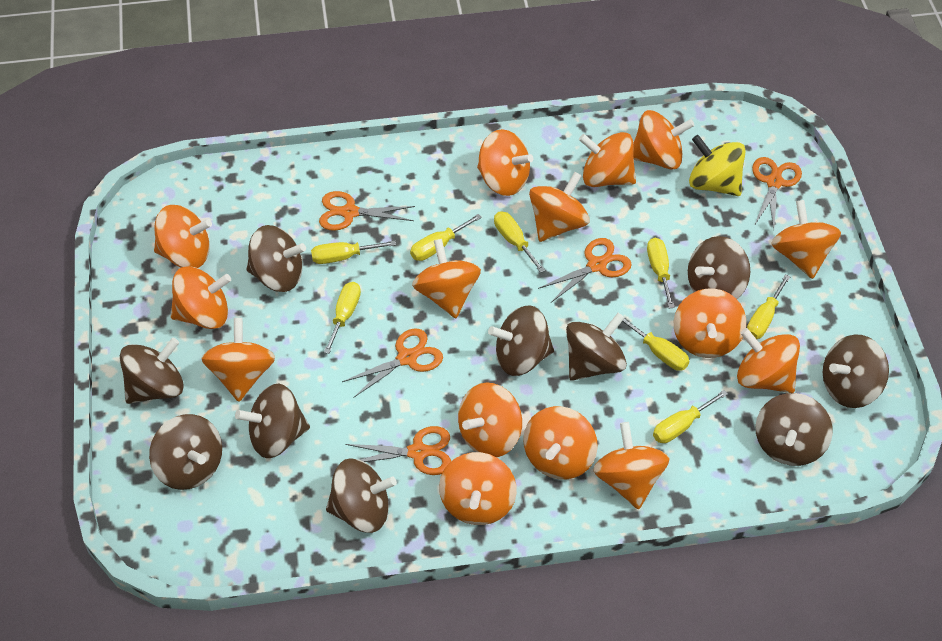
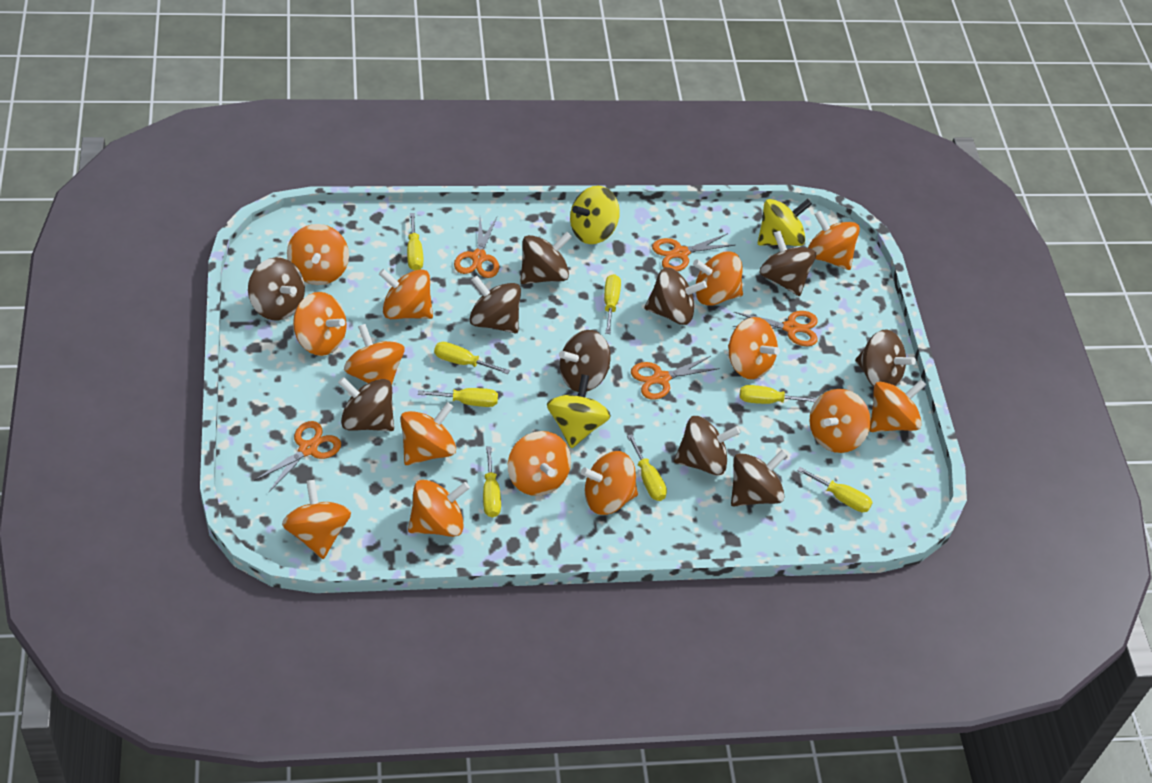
orange spinning top: 15 -> 14
yellow spinning top: 1 -> 3

